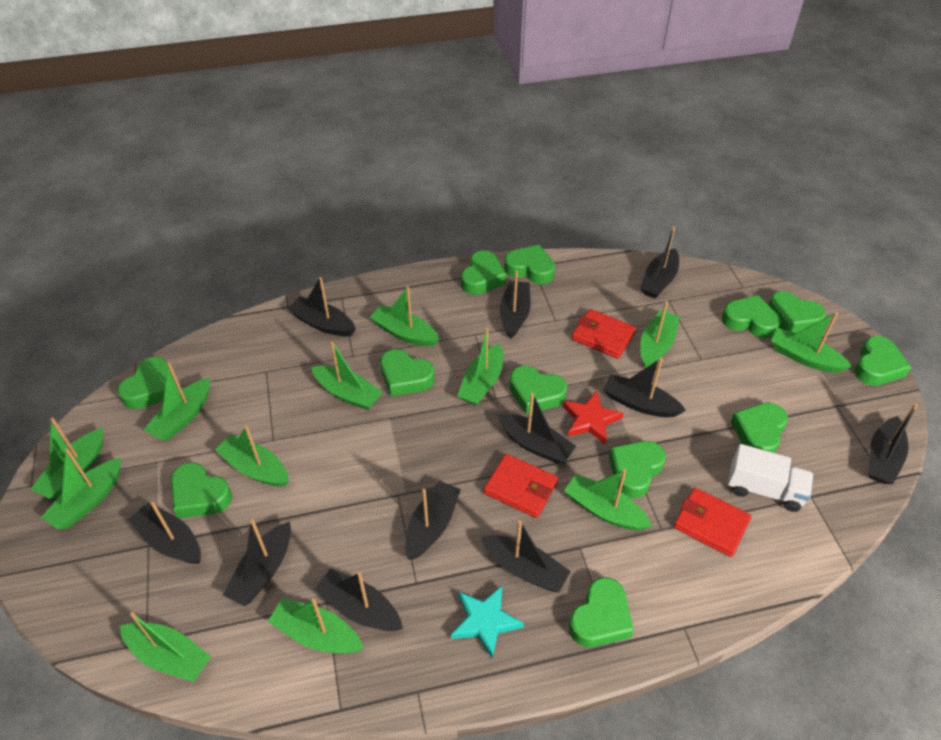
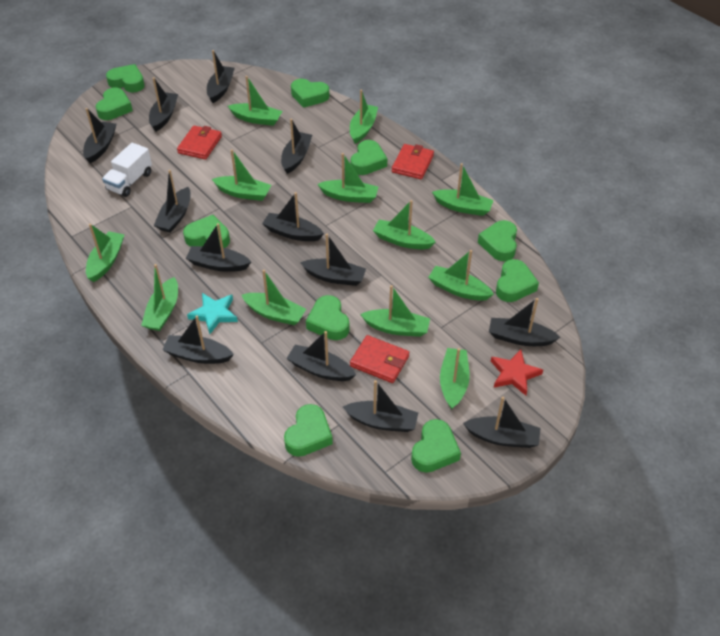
black boat: 11 -> 13
green heart: 12 -> 10

